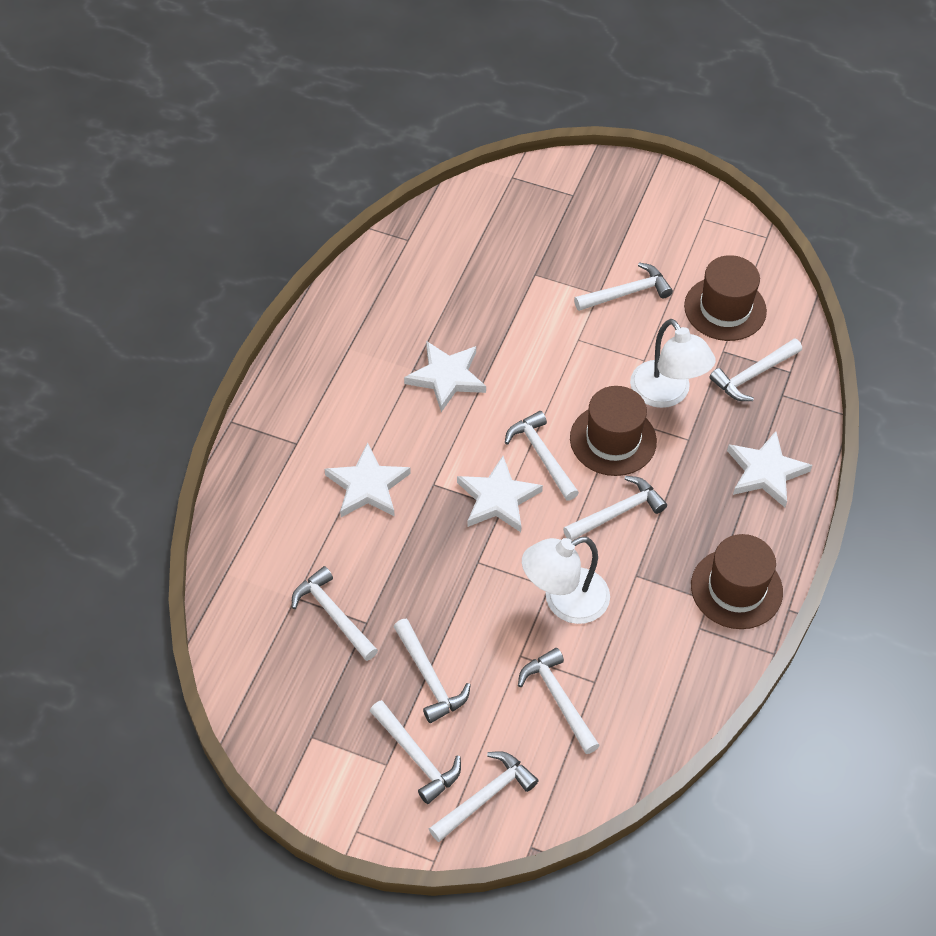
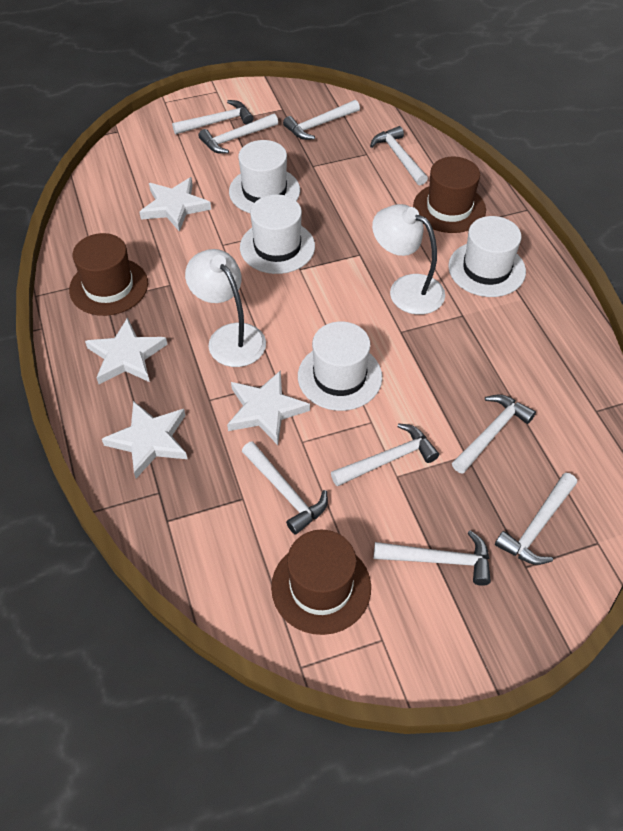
white hat: 0 -> 4

